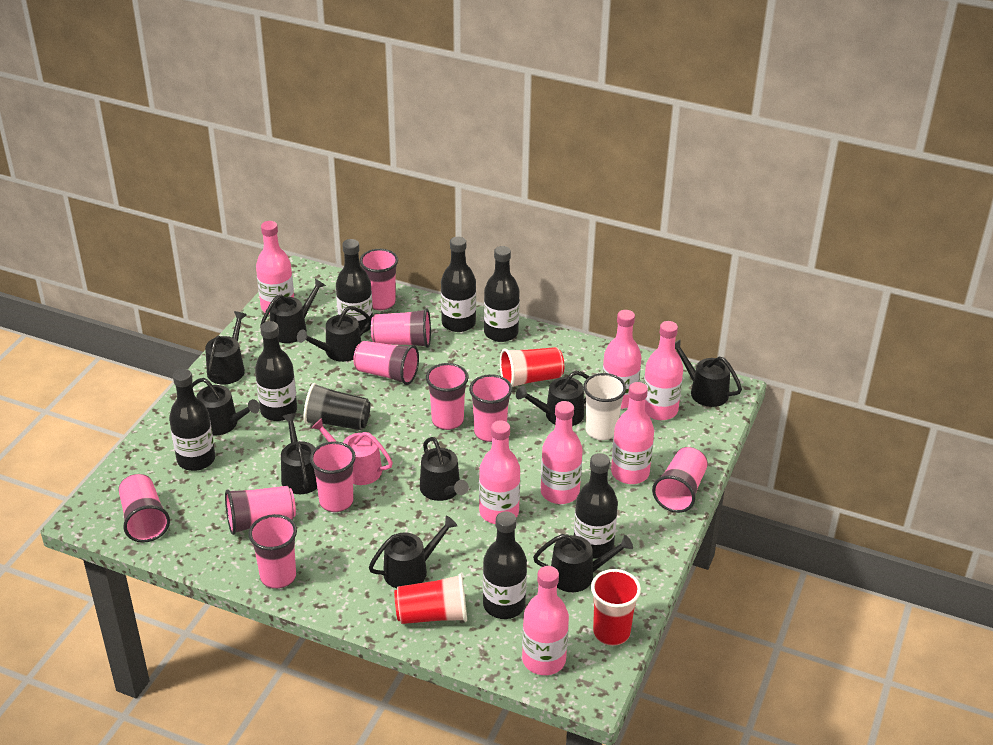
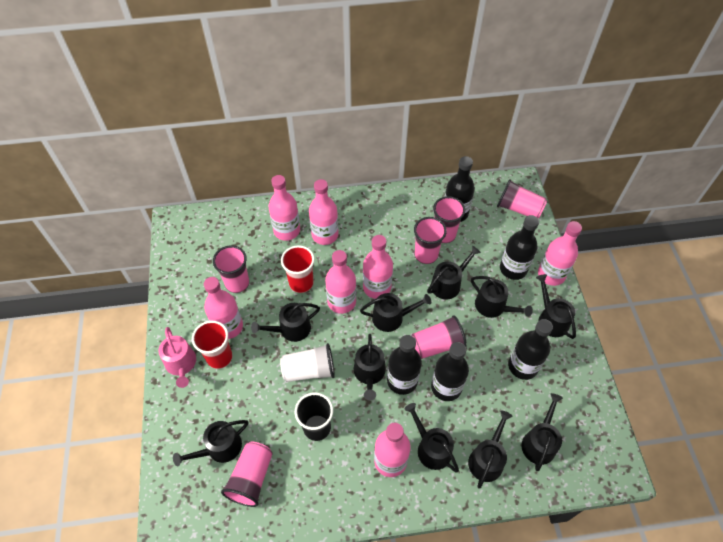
black bottle: 7 -> 5
pink cup: 10 -> 6
red cup: 3 -> 2

